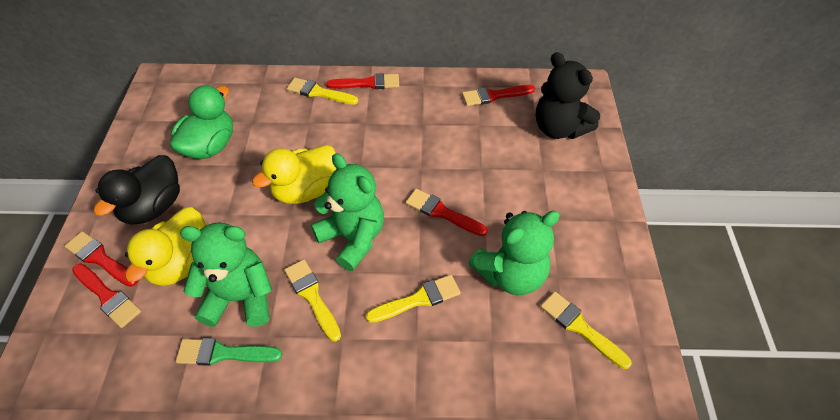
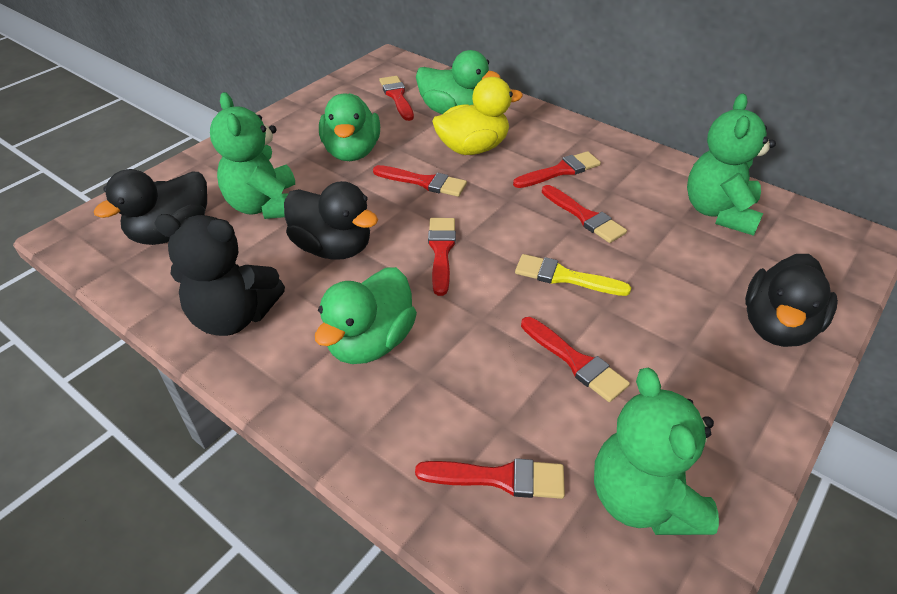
black duck: 1 -> 3
green brush: 1 -> 0
green duck: 1 -> 3
red brush: 5 -> 7
yellow brush: 4 -> 1
yellow duck: 2 -> 1

